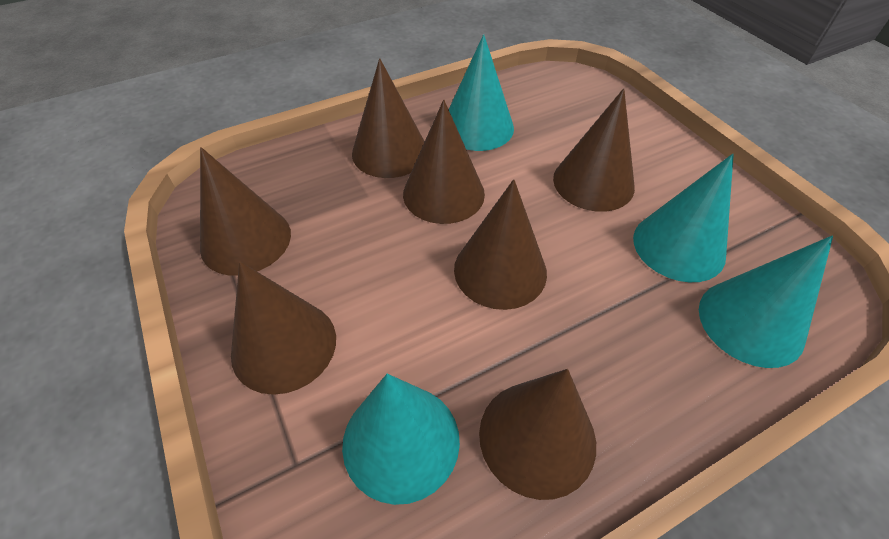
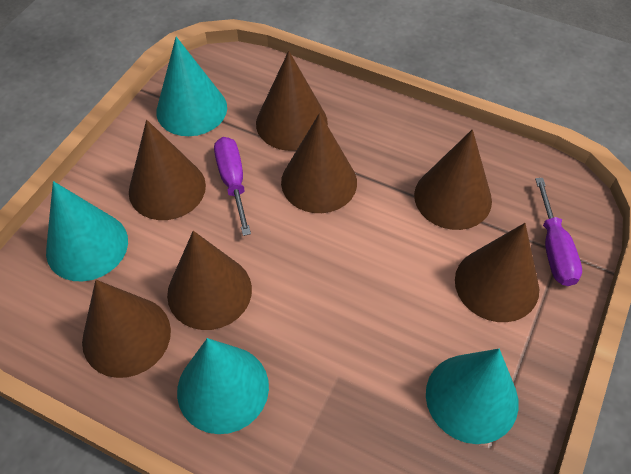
purple screwdriver: 0 -> 2

